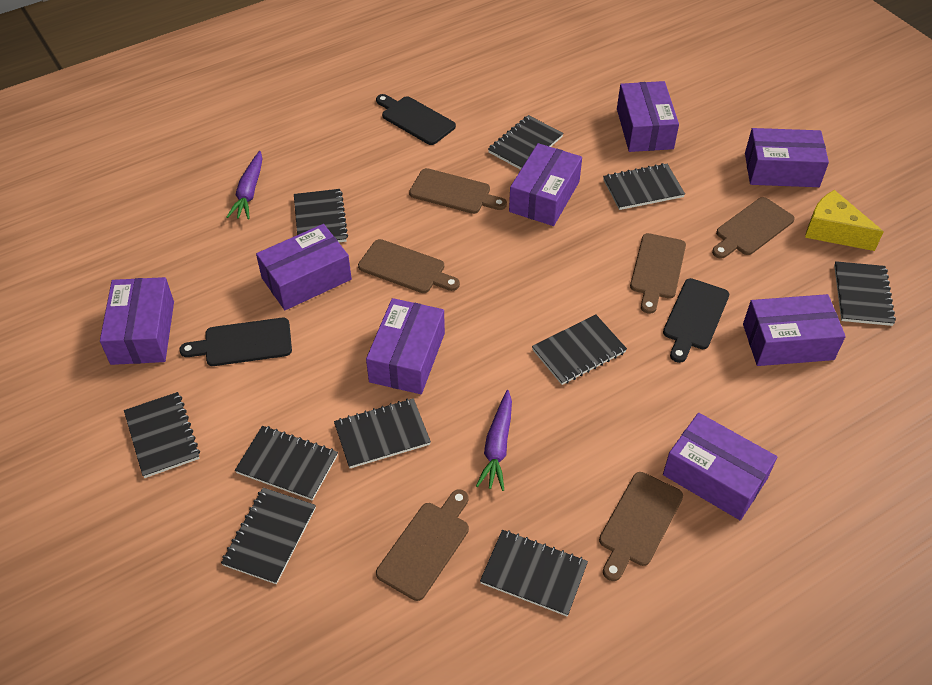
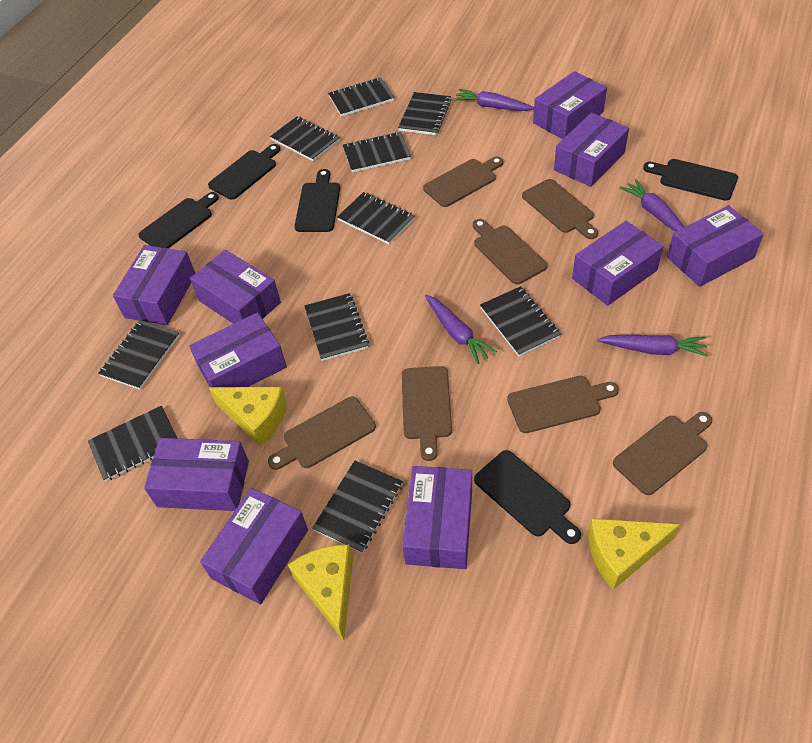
black cutting board: 3 -> 5
brown cutting board: 6 -> 7
purple box: 8 -> 10
purple carrot: 2 -> 4
yellow cheese: 1 -> 3

